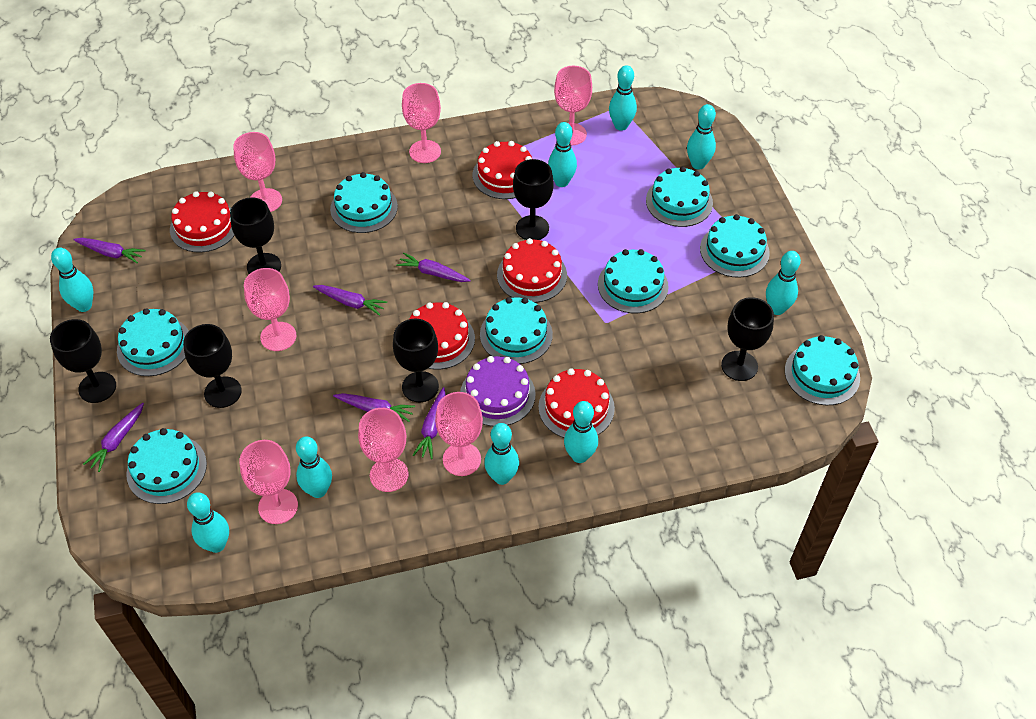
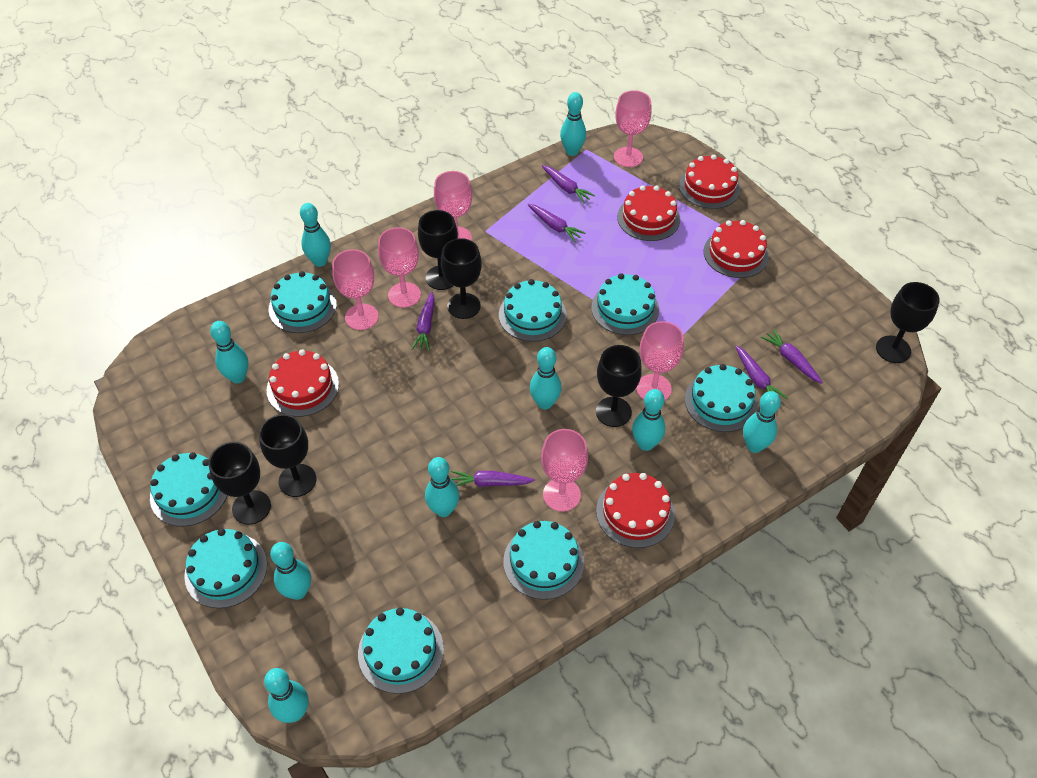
pink goblet: 7 -> 6
purple cake: 1 -> 0

